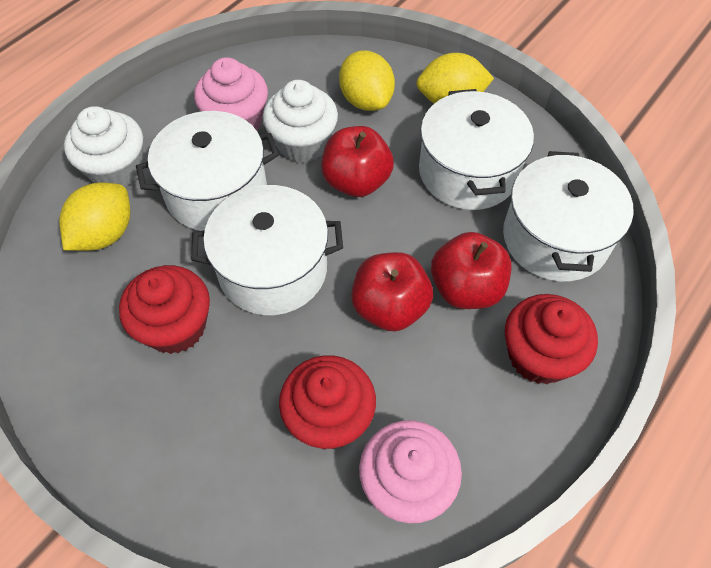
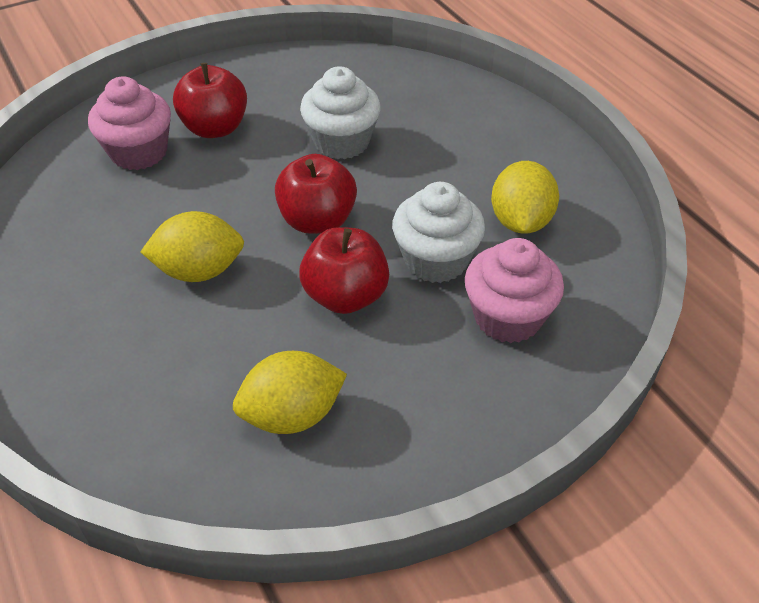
red cupcake: 3 -> 0
white pot: 4 -> 0

